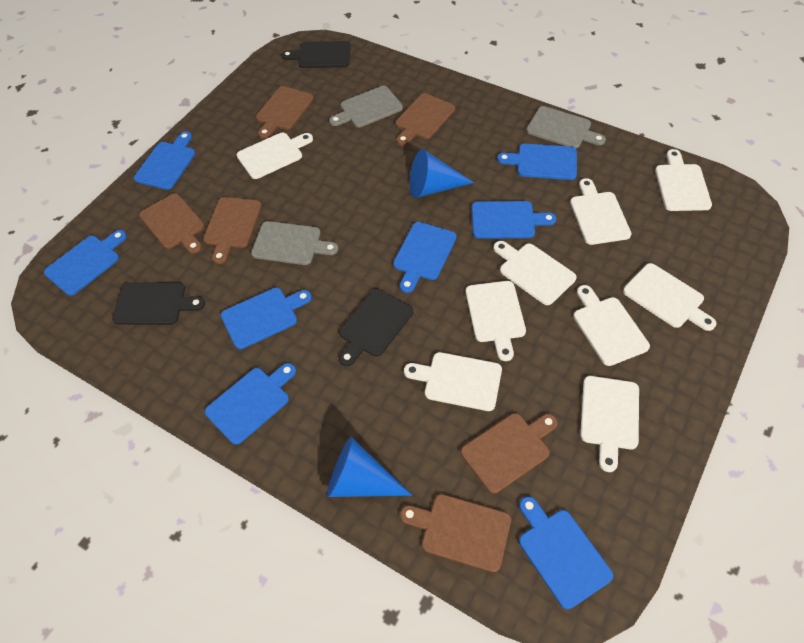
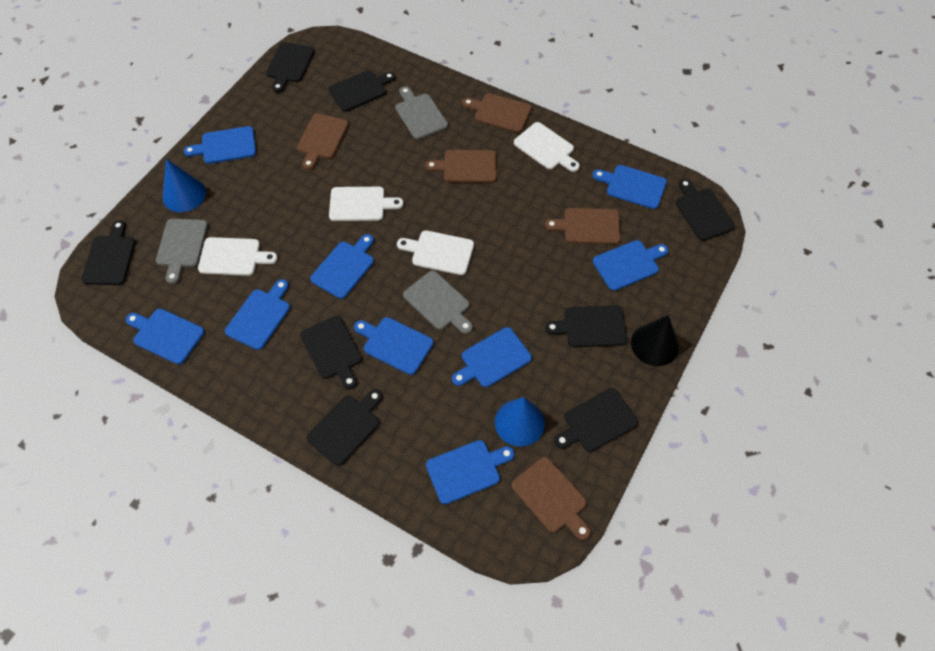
black cone: 0 -> 1
black cutting board: 3 -> 8
blue cutting board: 8 -> 9
brown cutting board: 6 -> 5
white cutting board: 9 -> 4

